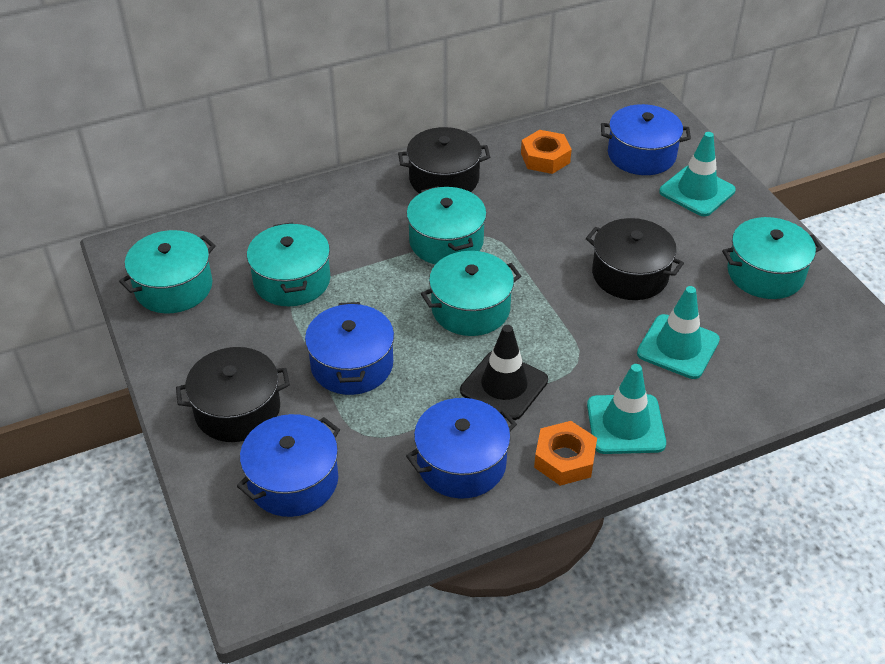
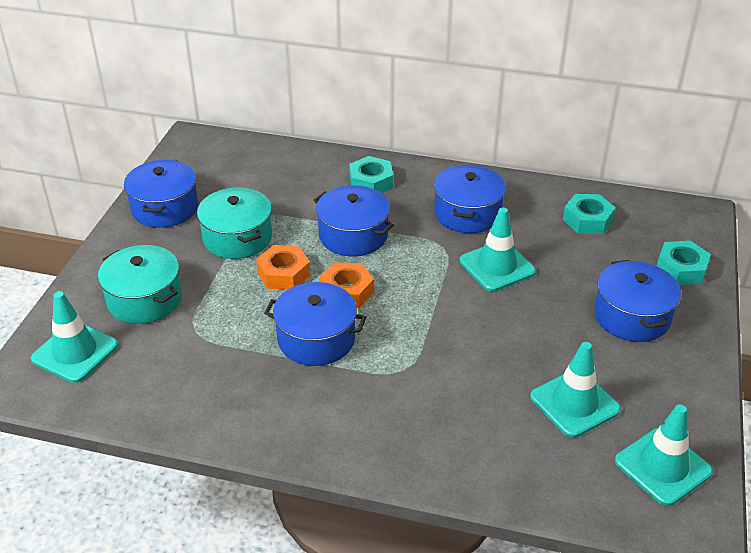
black pot: 3 -> 0
black traffic cone: 1 -> 0
blue pot: 4 -> 5
turquoise nut: 0 -> 3
turquoise pot: 5 -> 2
turquoise traffic cone: 3 -> 4

